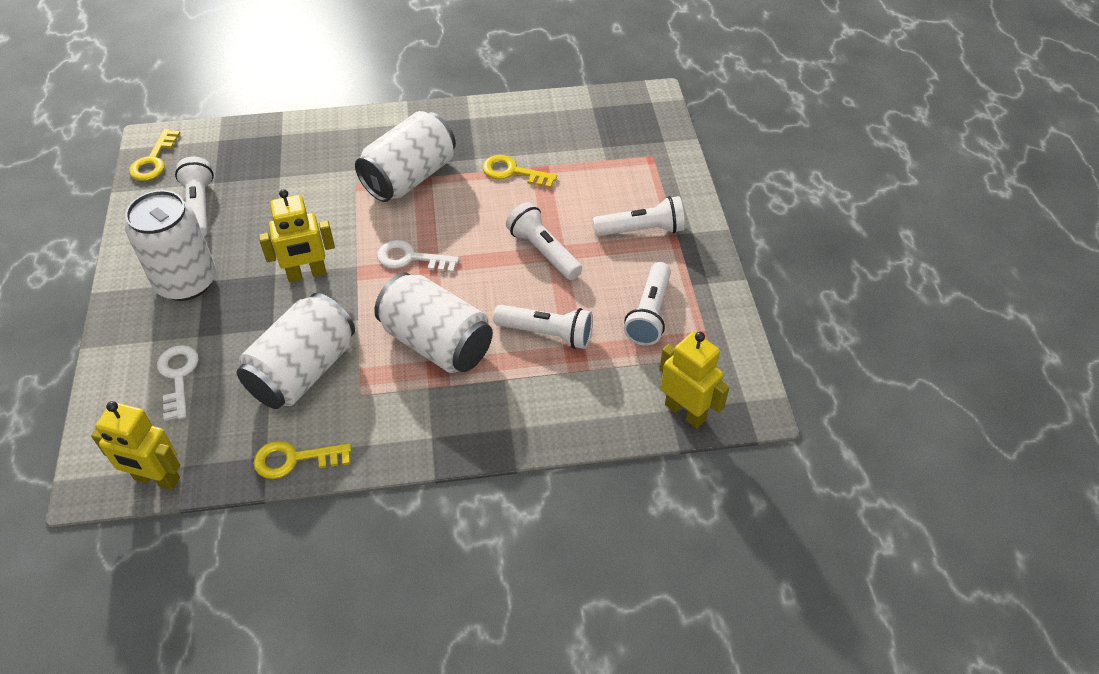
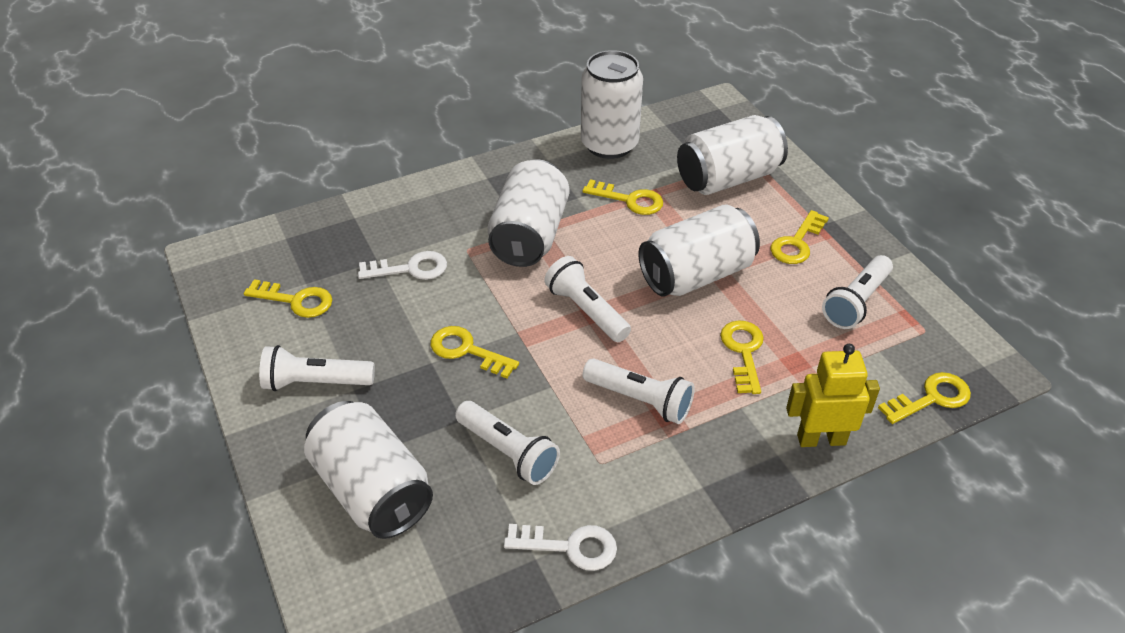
white can: 4 -> 5
yellow key: 3 -> 6
yellow robot: 3 -> 1

